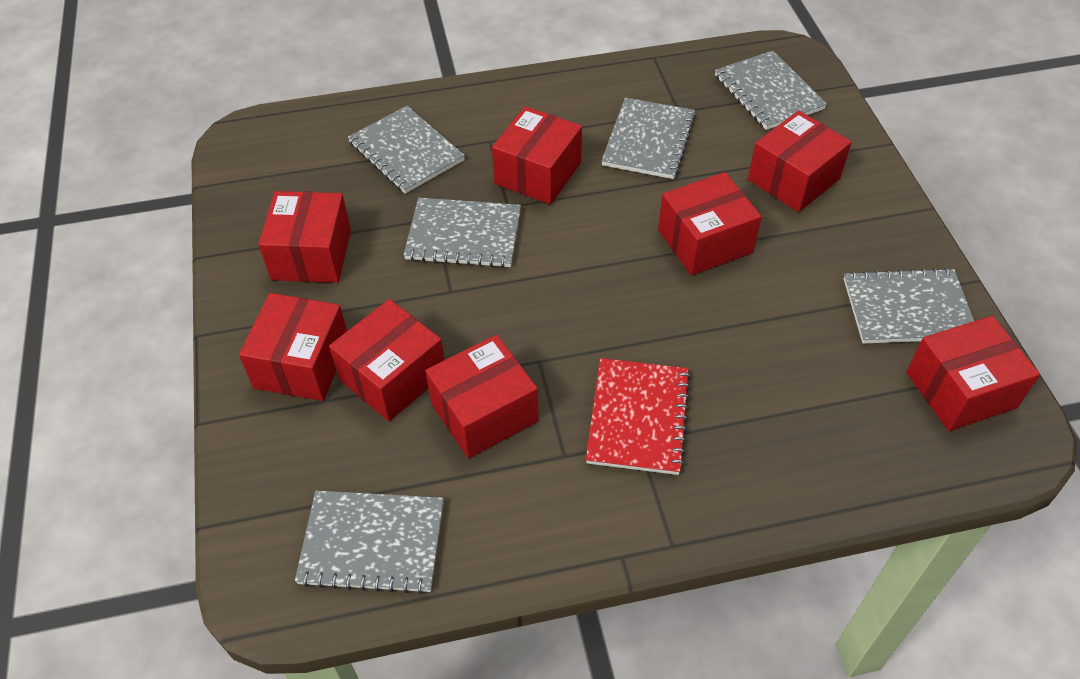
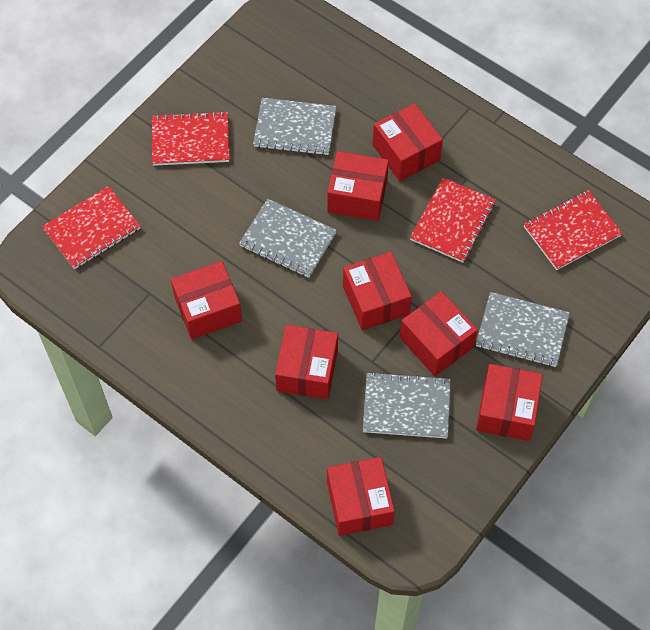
grey notebook: 6 -> 4
red notebook: 1 -> 4

